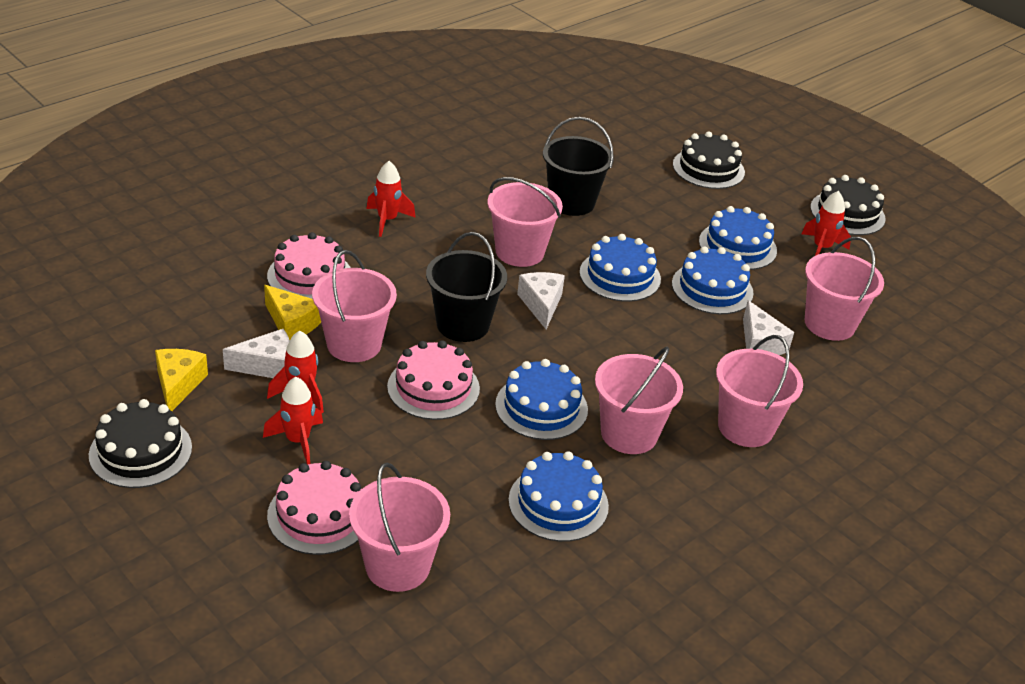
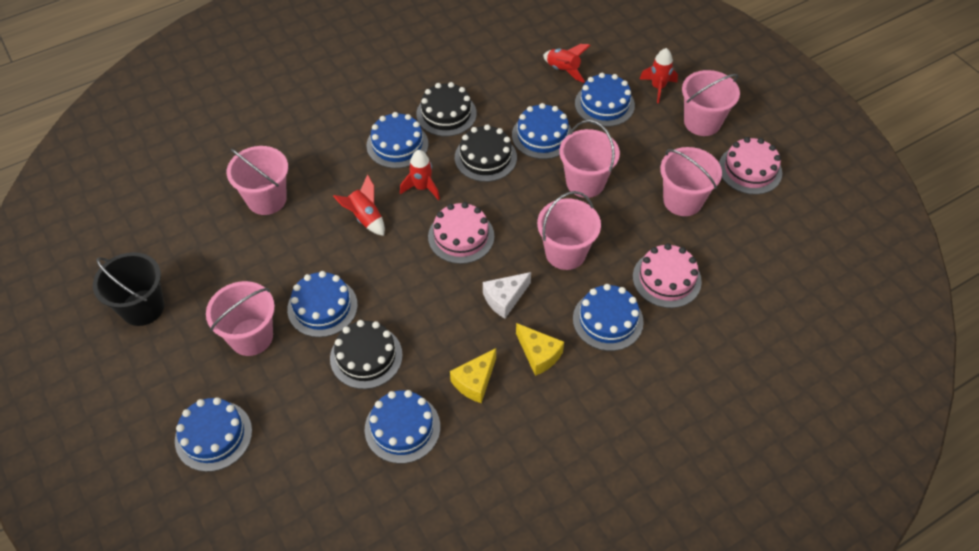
black bucket: 2 -> 1
blue cake: 5 -> 7
white cheese: 3 -> 1

